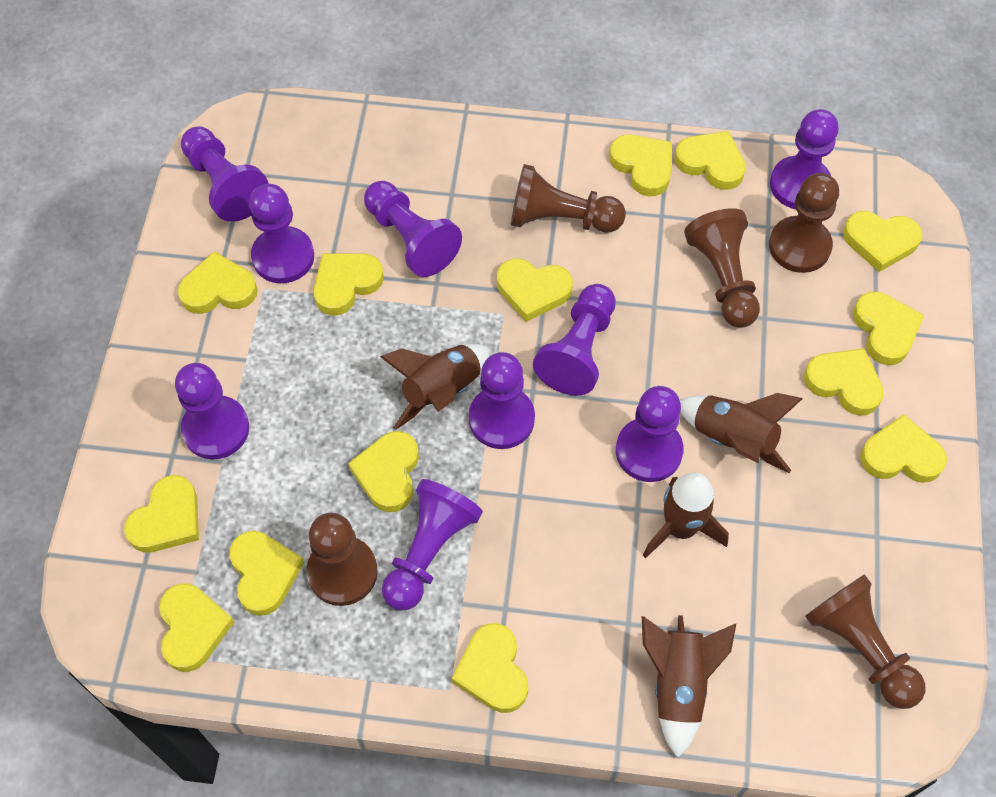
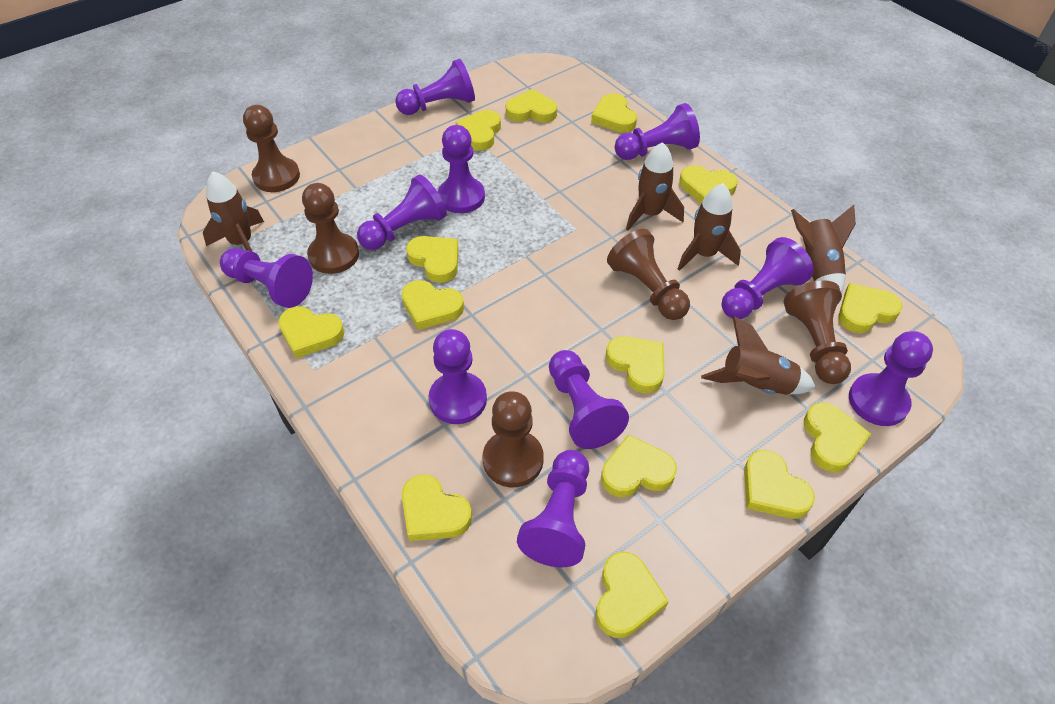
brown rocket: 4 -> 5
purple pawn: 9 -> 10

